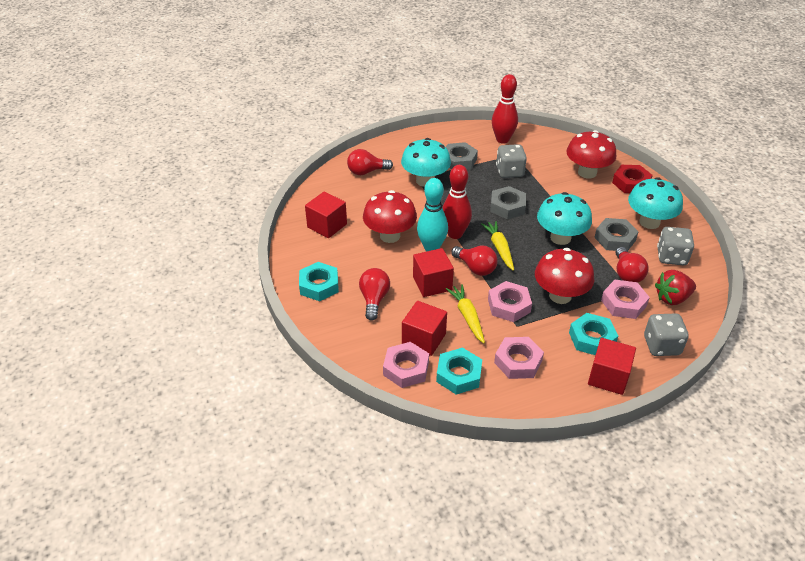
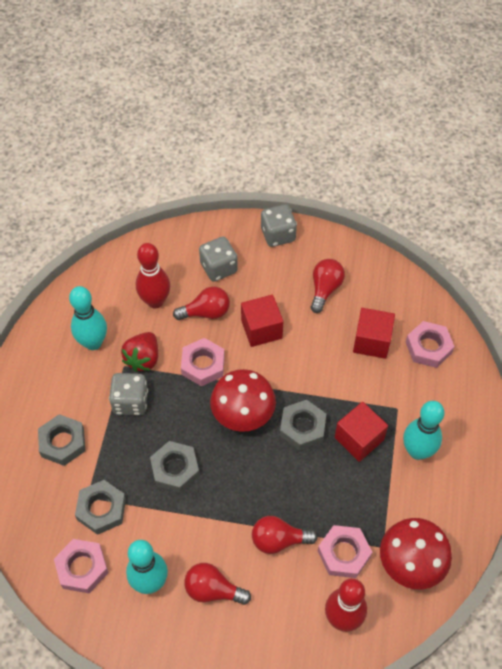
grey nut: 3 -> 4
red cube: 4 -> 3
red mushroom: 3 -> 2
red nut: 1 -> 0
turquoise bowling pin: 1 -> 3
turquoise mushroom: 3 -> 0
turquoise nut: 3 -> 0
yellow carrot: 2 -> 0

